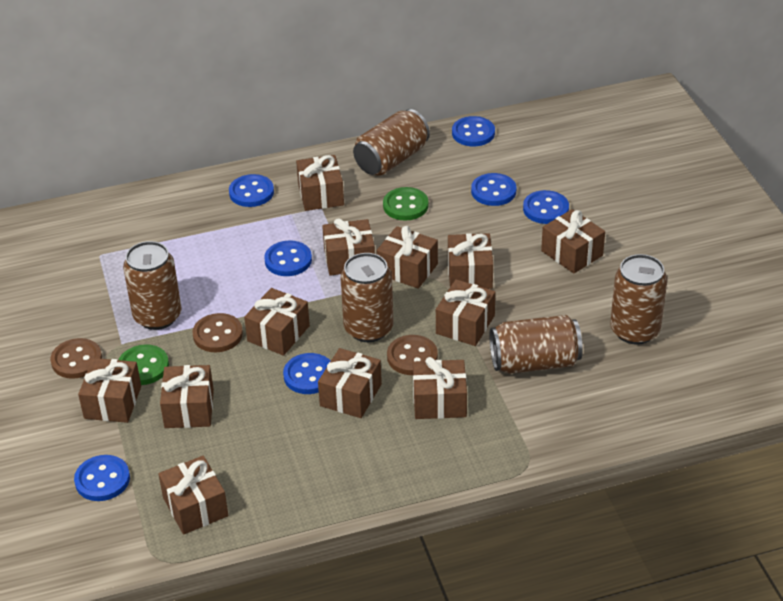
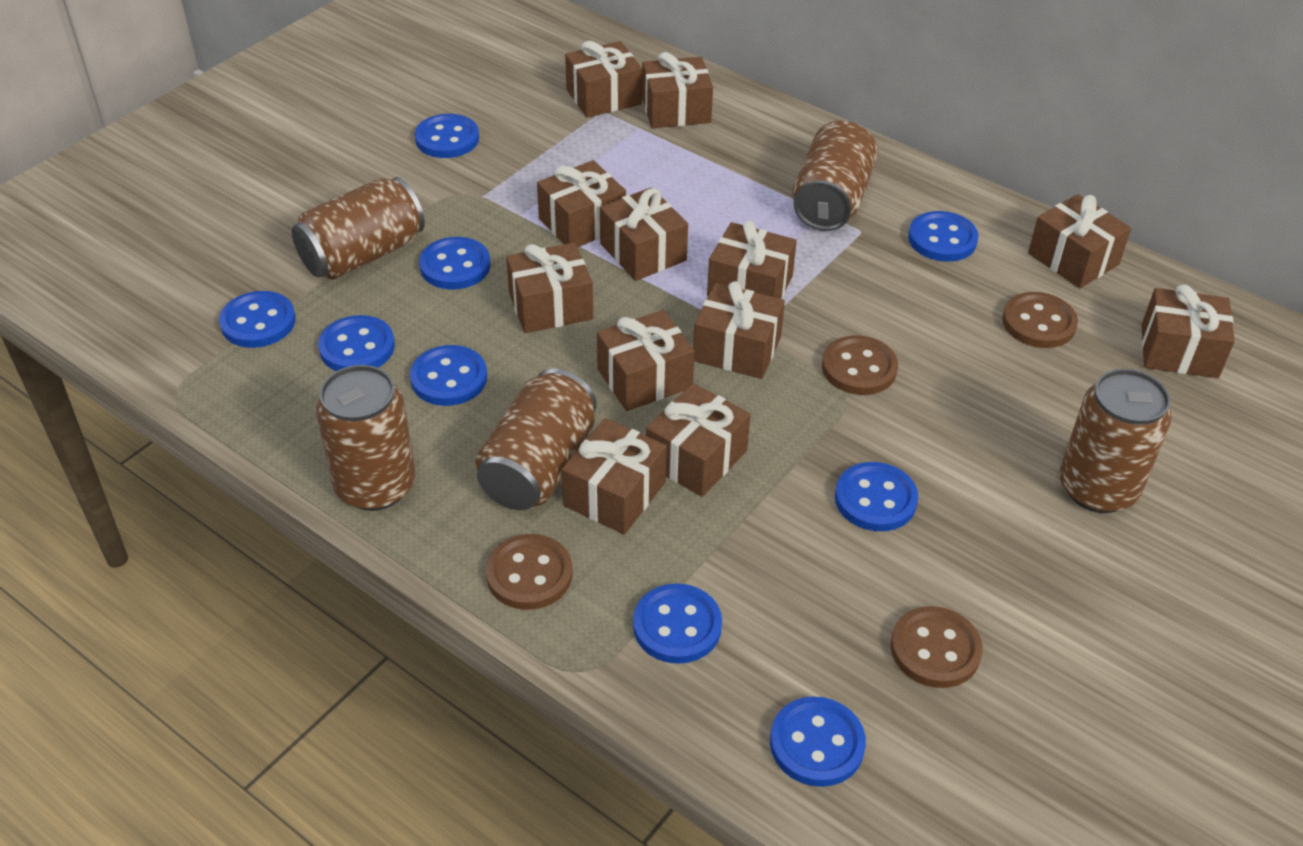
blue button: 7 -> 9
brown button: 3 -> 4
green button: 2 -> 0

